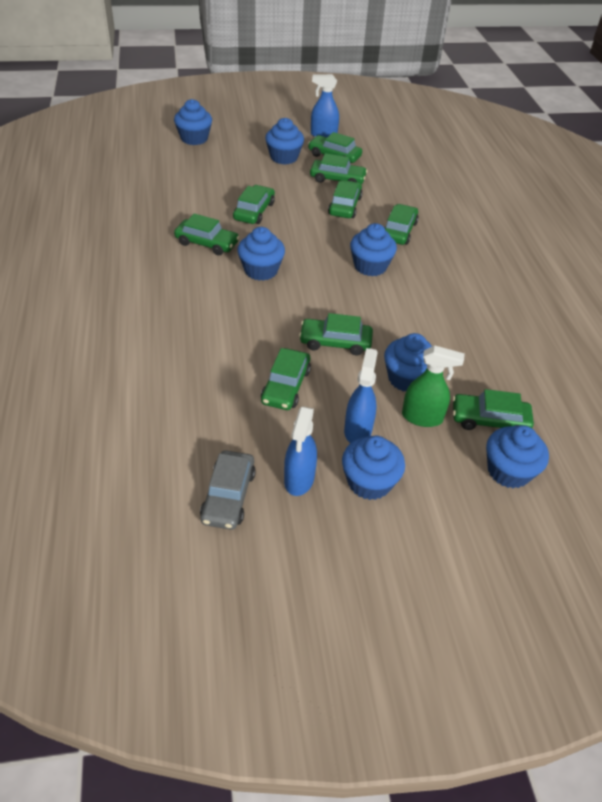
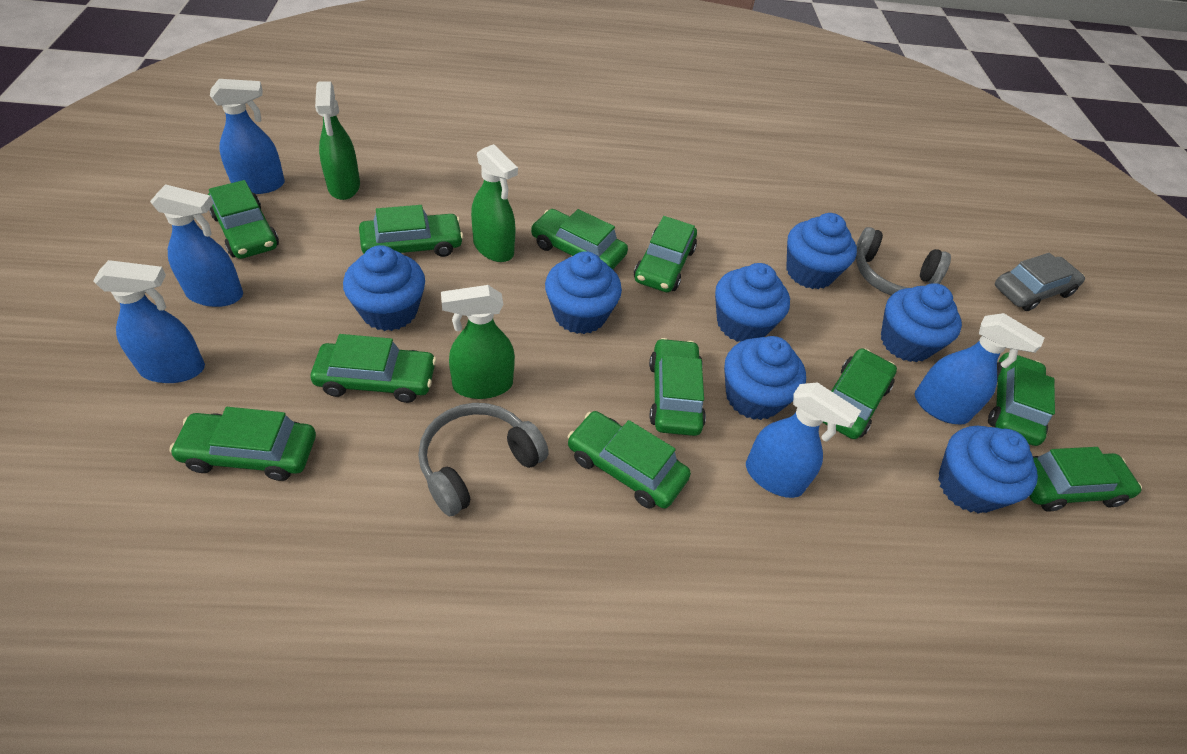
blue spray bottle: 3 -> 5
green car: 9 -> 11
green spray bottle: 1 -> 3
grey headphones: 0 -> 2

